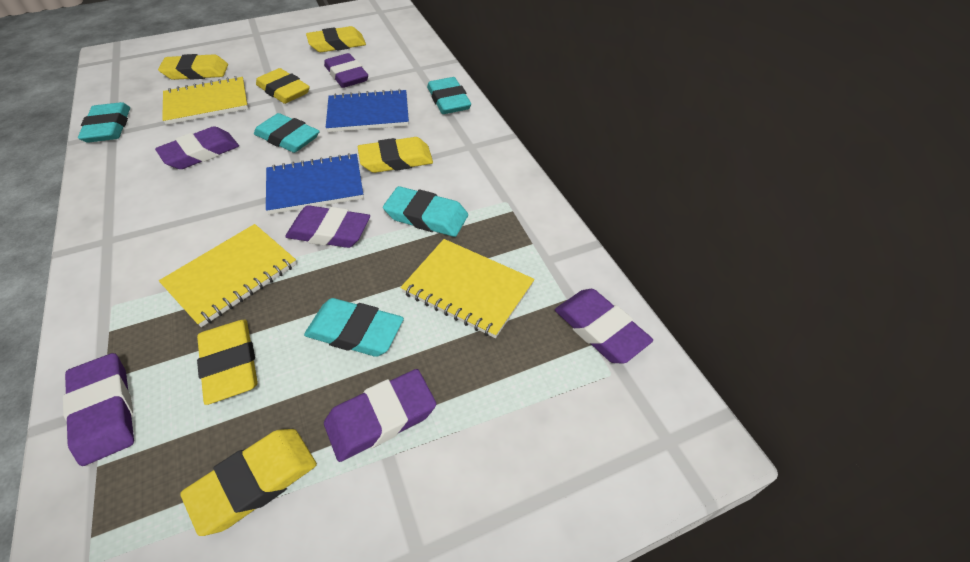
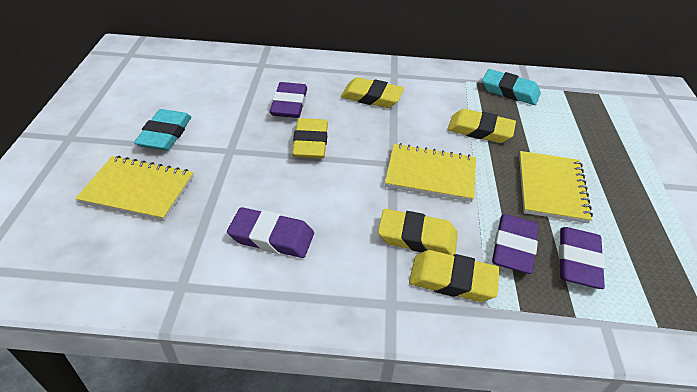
blue notebook: 2 -> 0
purple eraser: 6 -> 4
turquoise eraser: 5 -> 2
yellow eraser: 6 -> 5

